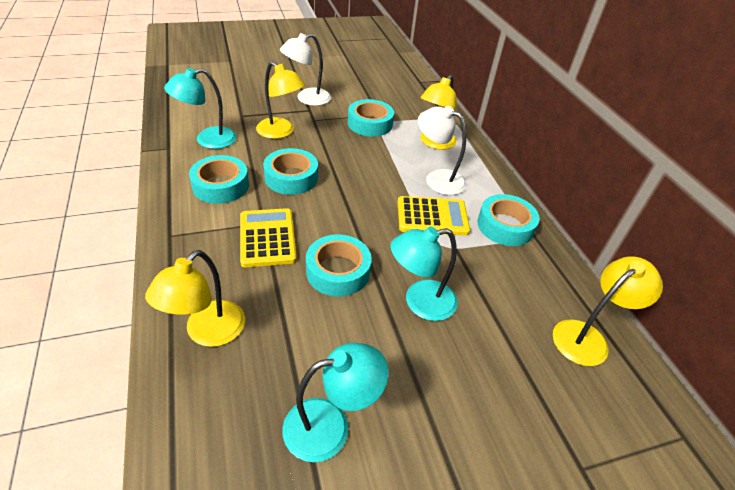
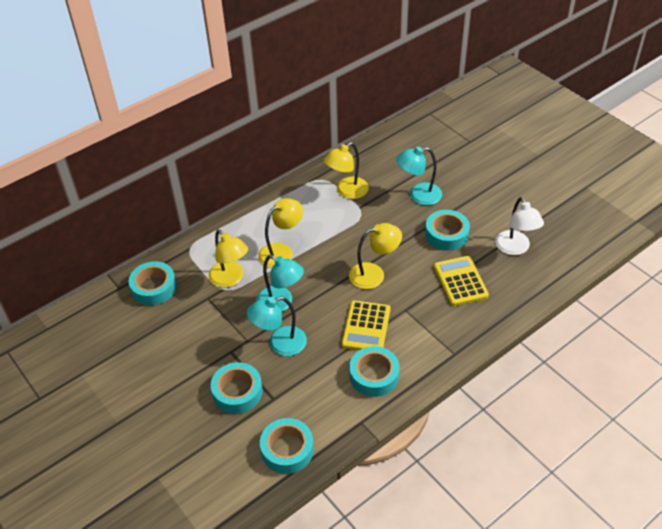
white lamp: 2 -> 1

